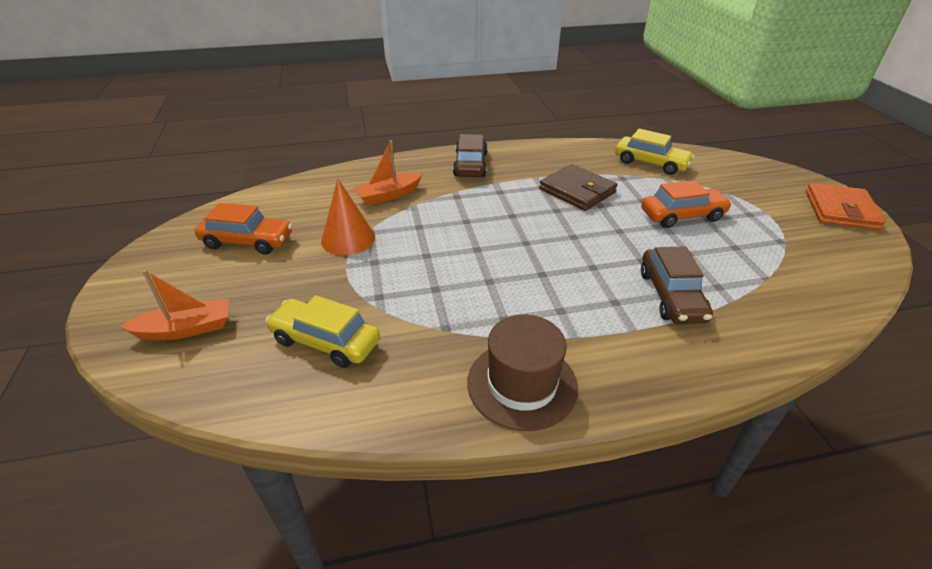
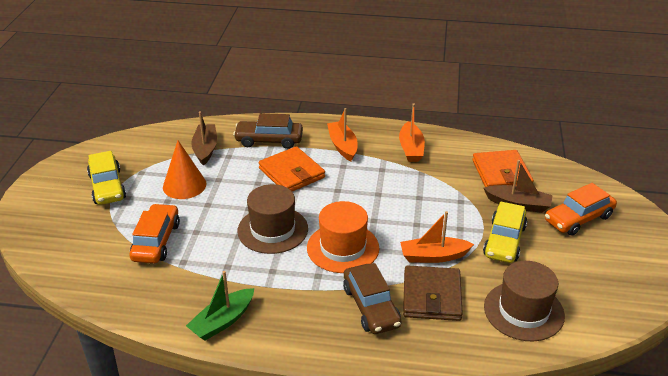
brown boat: 0 -> 2
brown hat: 1 -> 2
green boat: 0 -> 1
orange boat: 2 -> 3
orange hat: 0 -> 1
orange wallet: 1 -> 2

